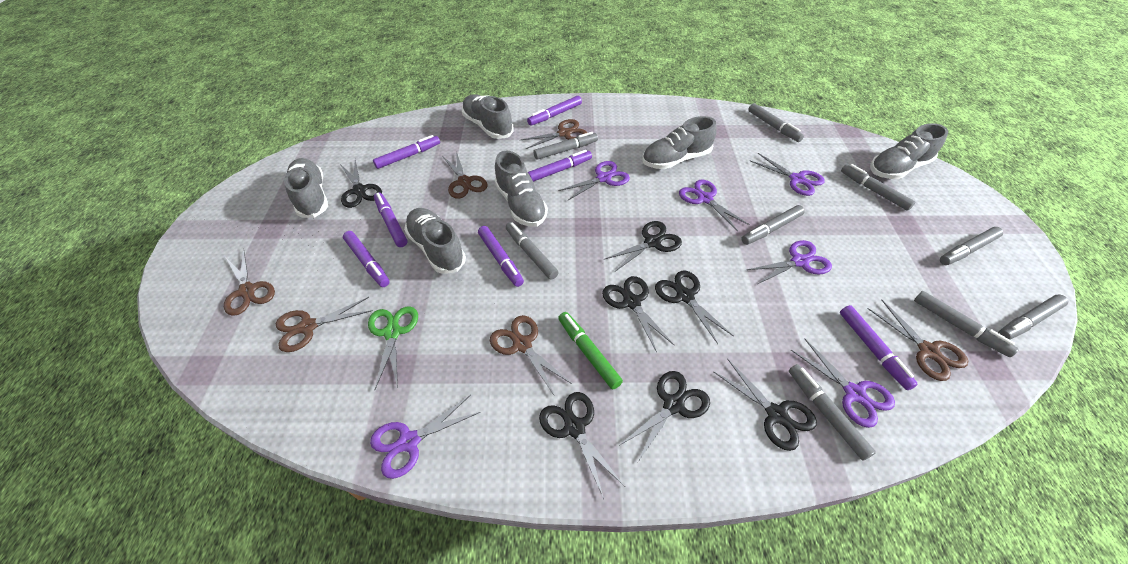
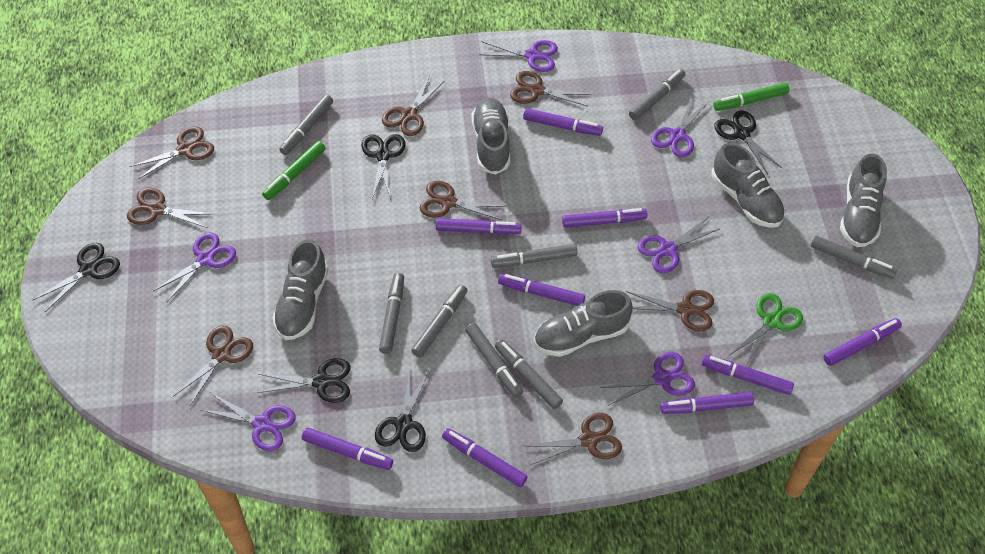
black scissors: 7 -> 5
brown scissors: 6 -> 8
green marker: 1 -> 2
grey marker: 9 -> 8
grey shoe: 6 -> 5
purple marker: 7 -> 9

